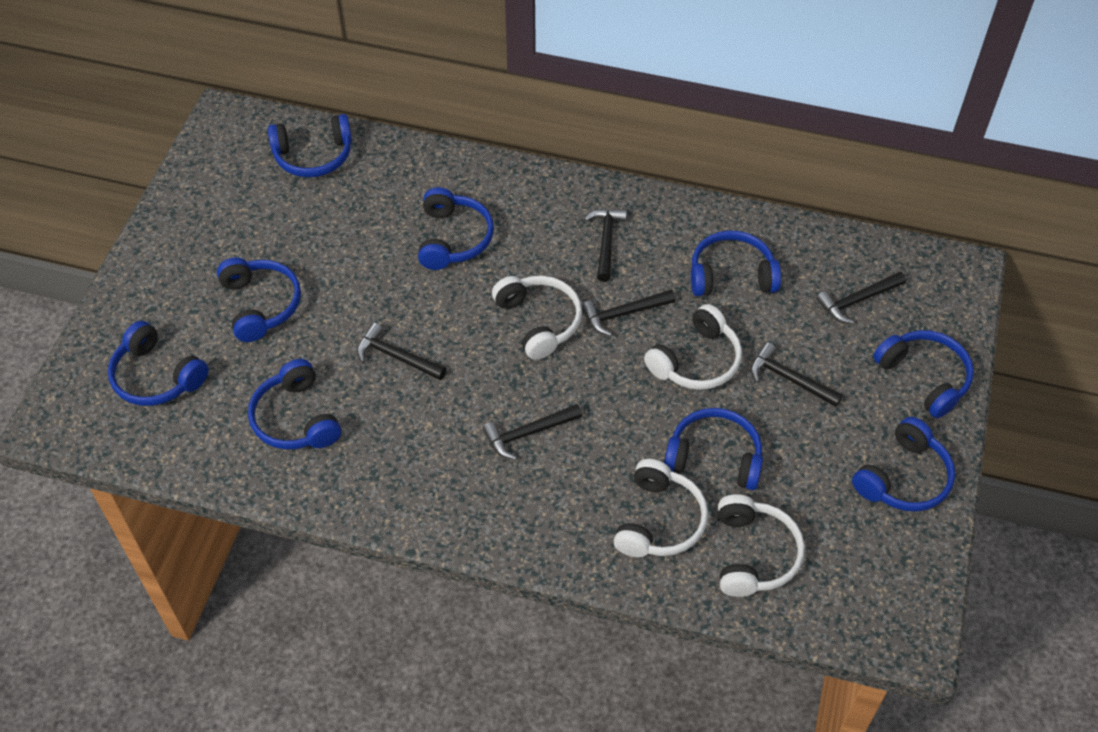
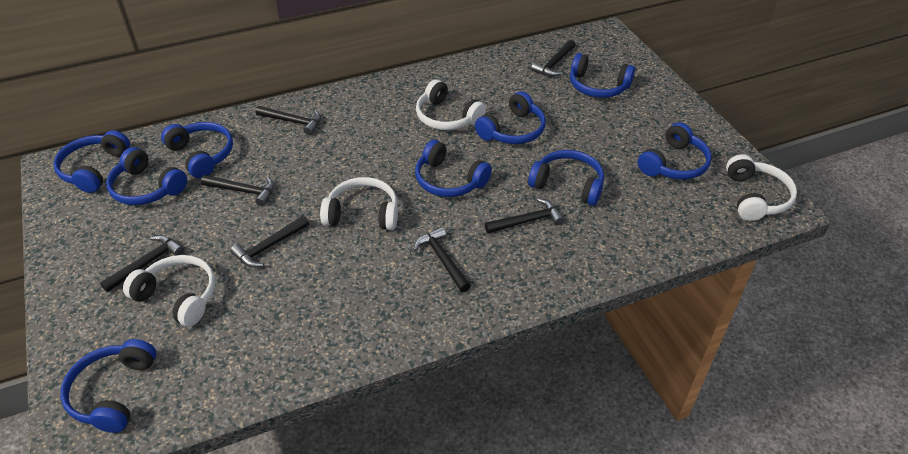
black hammer: 6 -> 7

